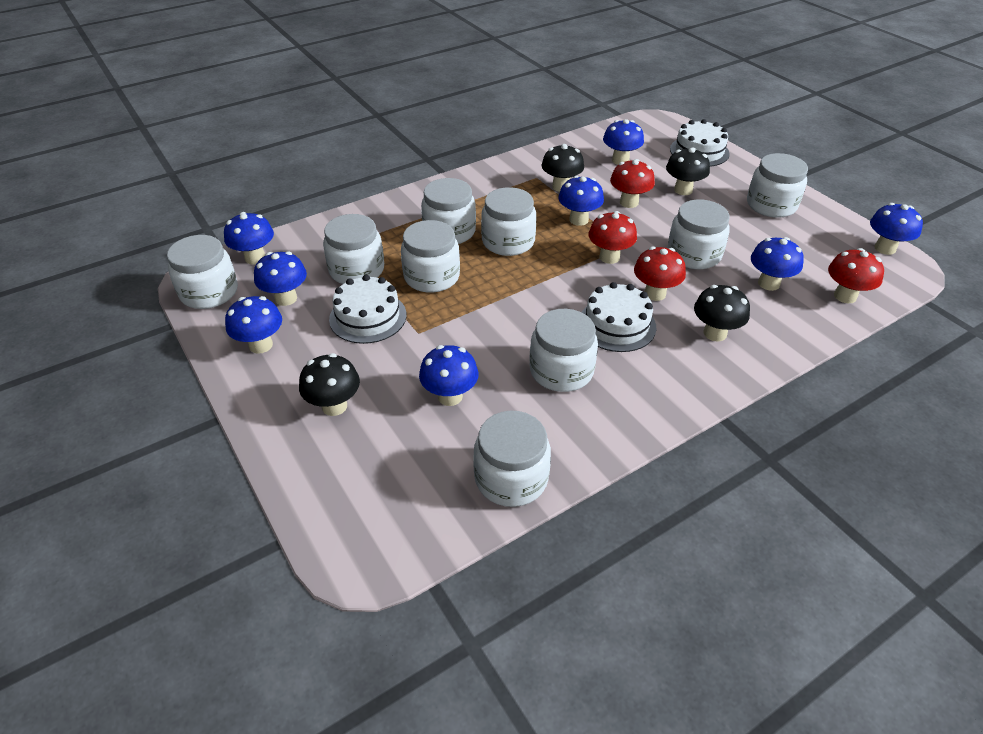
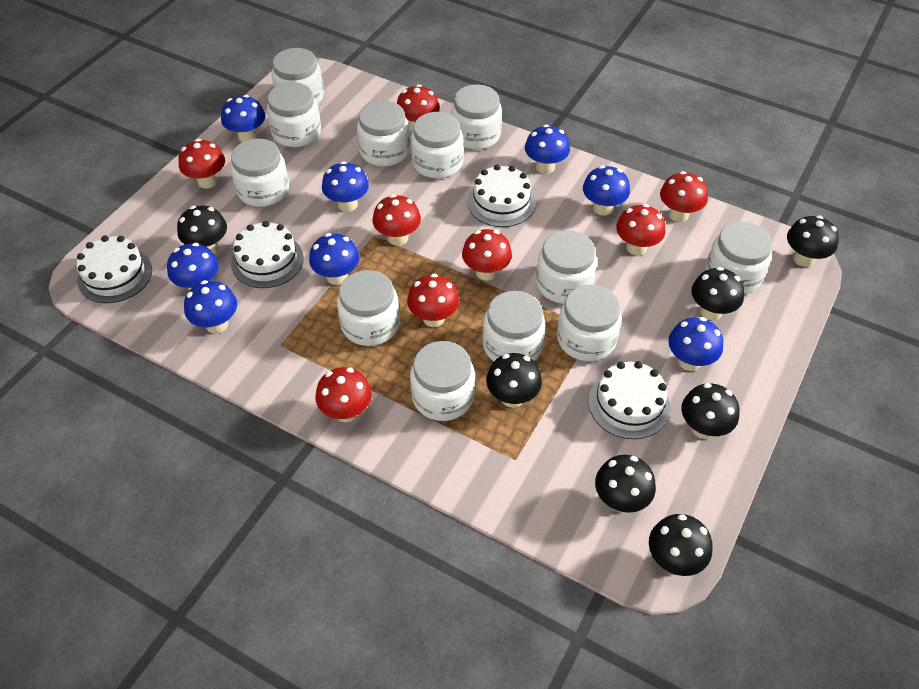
black mushroom: 4 -> 7
red mushroom: 4 -> 8
white cake: 3 -> 4
white jar: 9 -> 12

